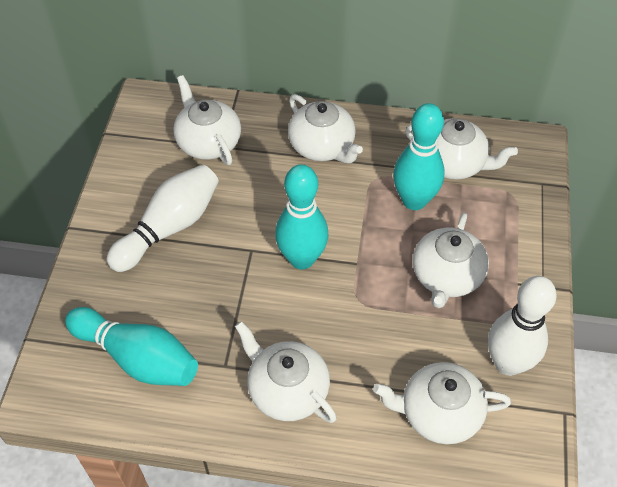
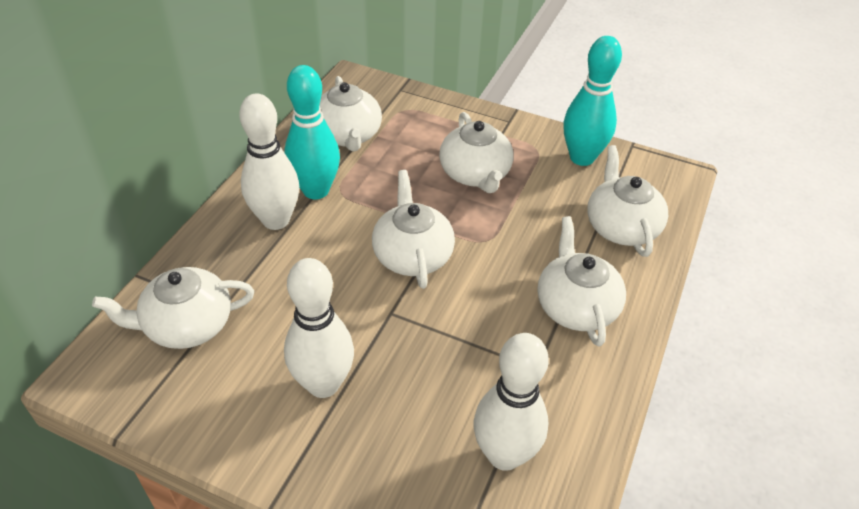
turquoise bowling pin: 3 -> 2
white bowling pin: 2 -> 3

